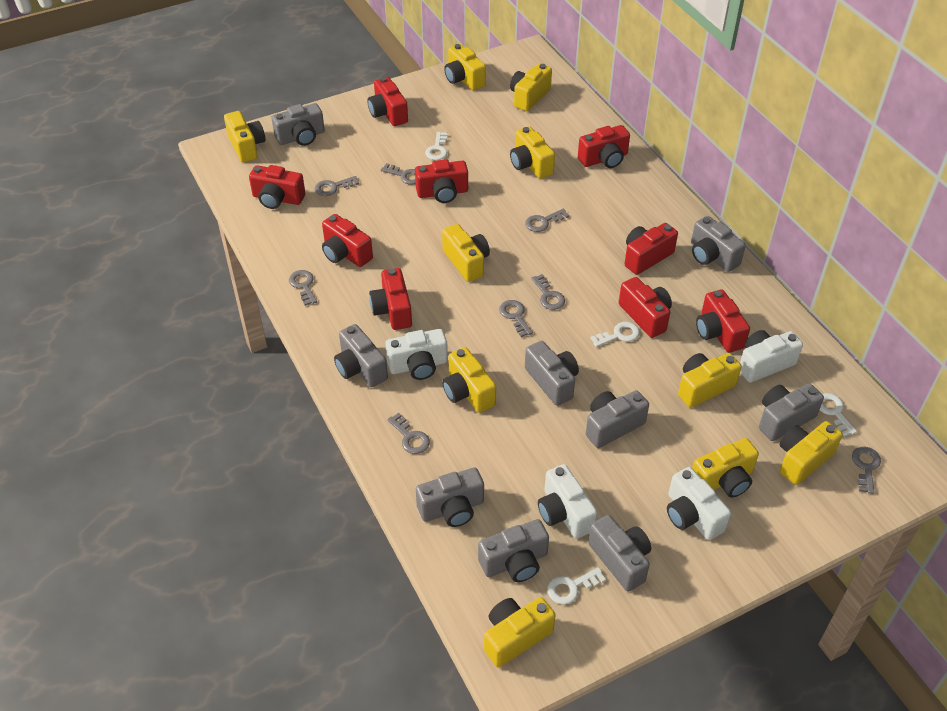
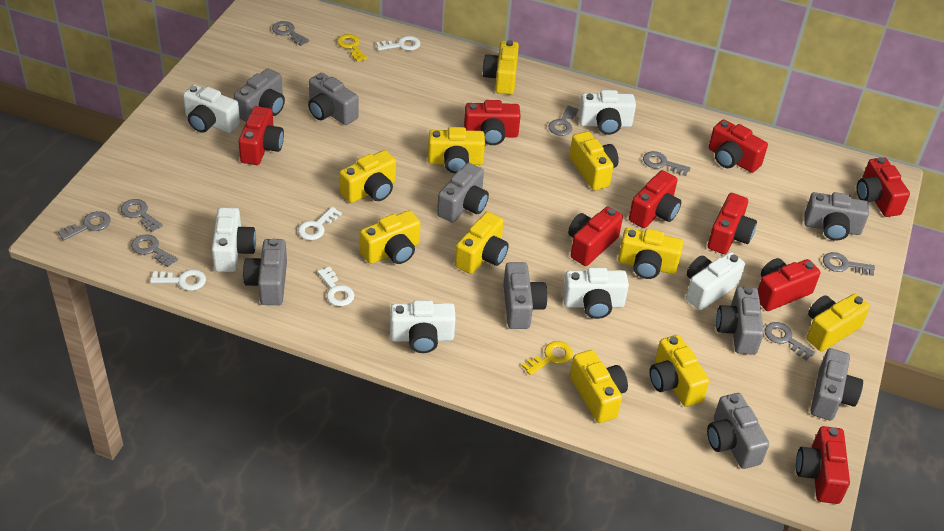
white camera: 4 -> 6
yellow key: 0 -> 2

